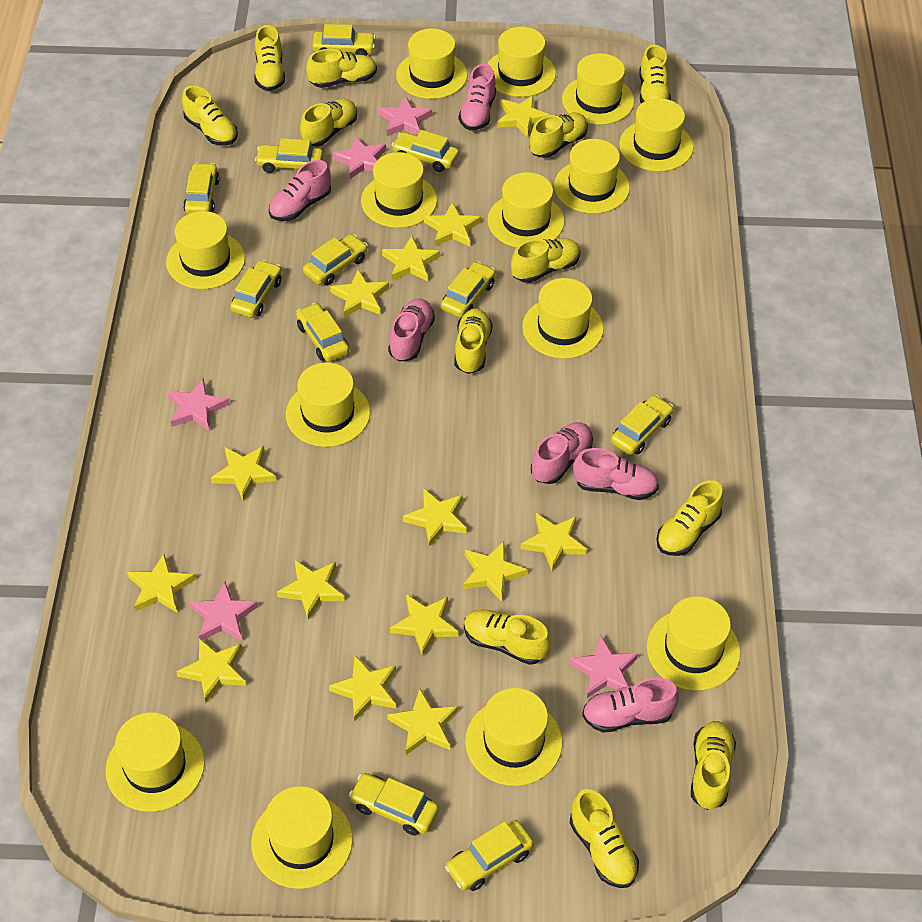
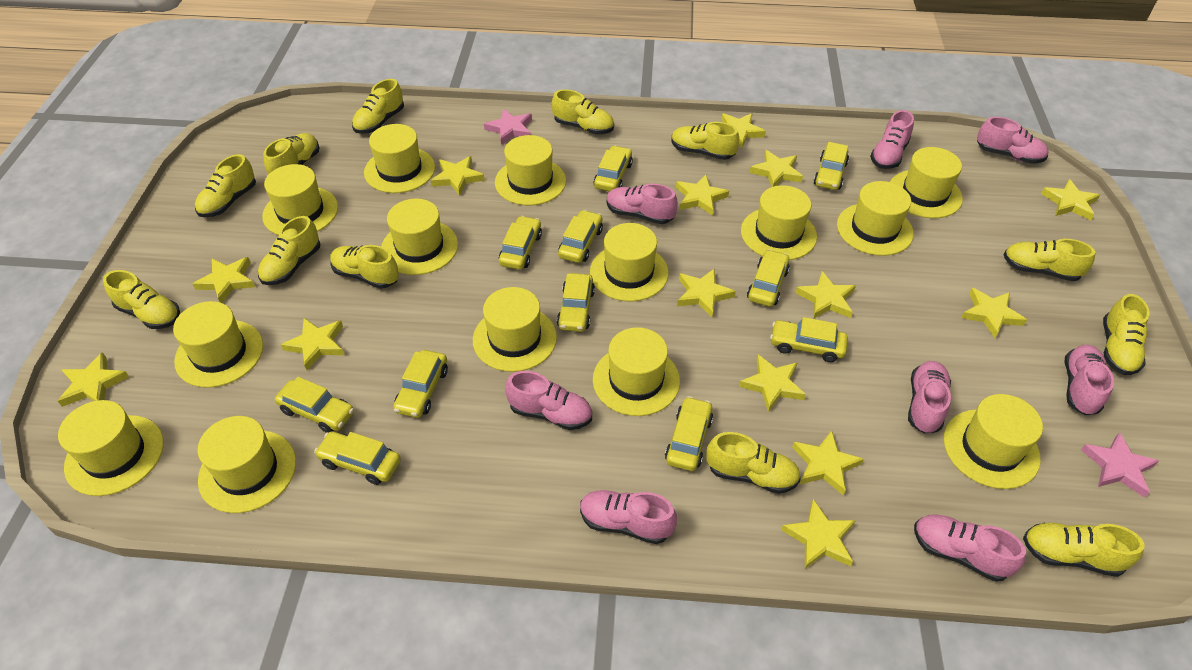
pink shoe: 6 -> 8
pink star: 5 -> 2

